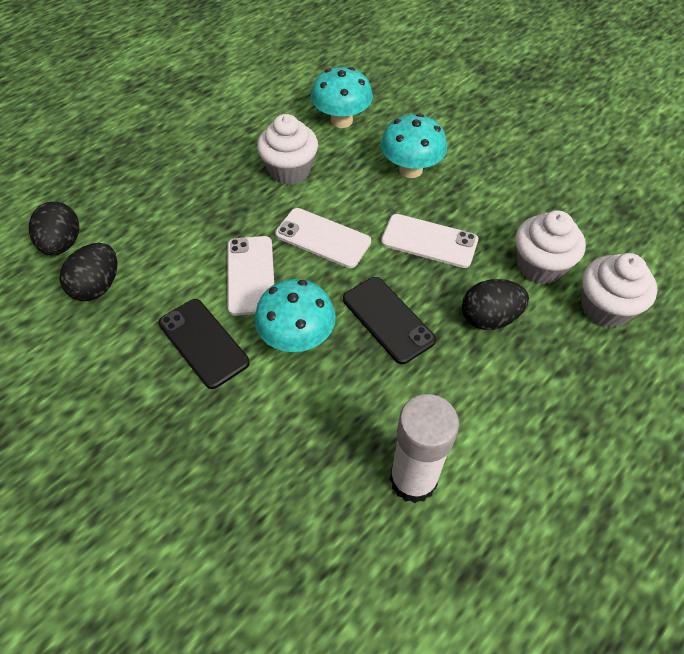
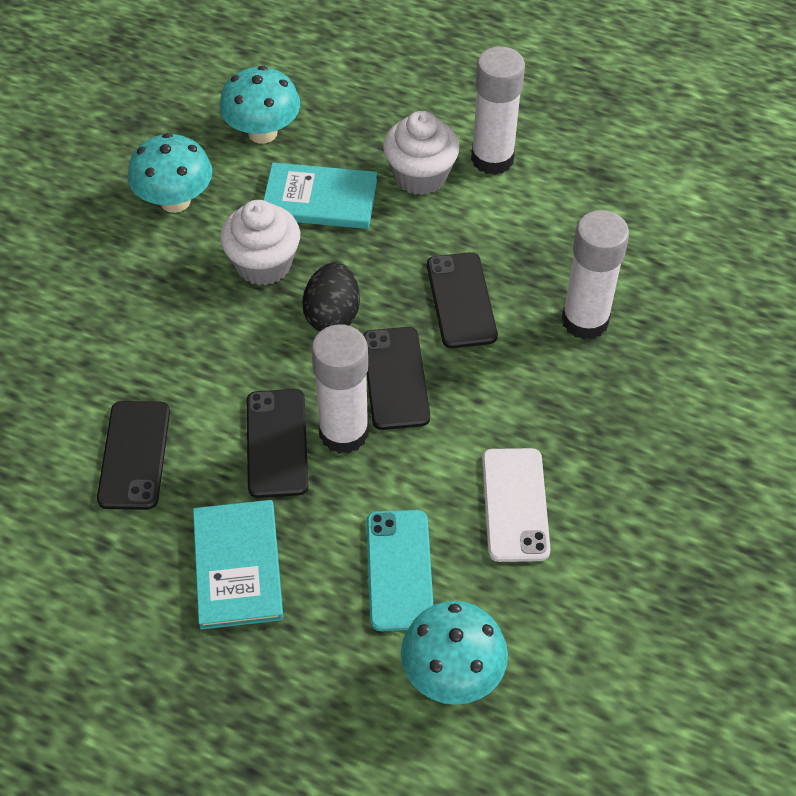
black egg: 3 -> 1
black phone: 2 -> 4
turquoise book: 0 -> 2
turquoise phone: 0 -> 1
white cupcake: 3 -> 2
white glue stick: 1 -> 3
white phone: 3 -> 1

